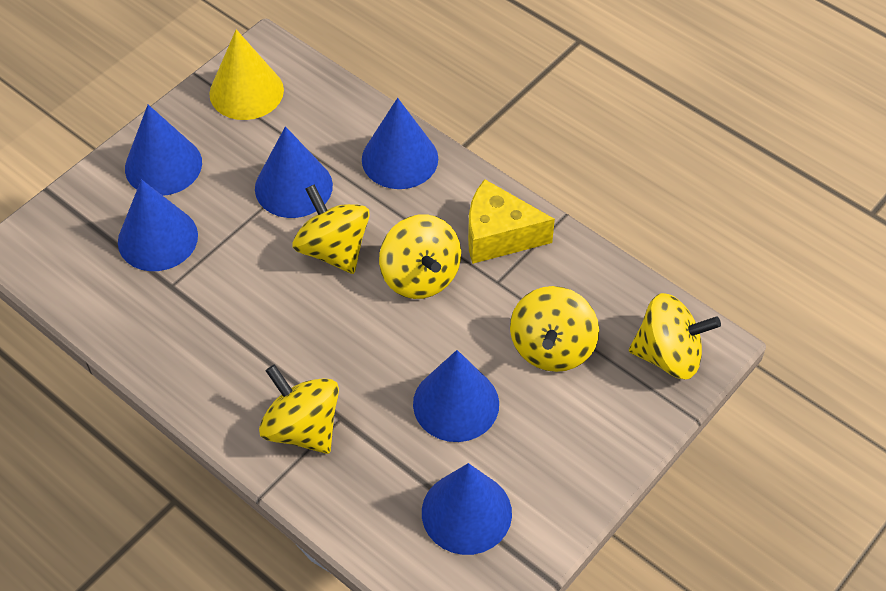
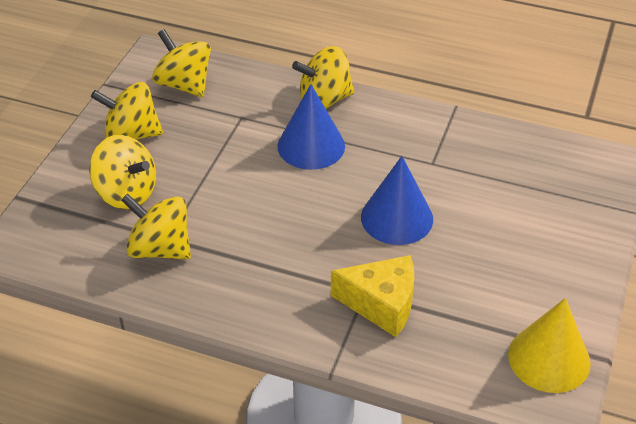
blue cone: 6 -> 2

